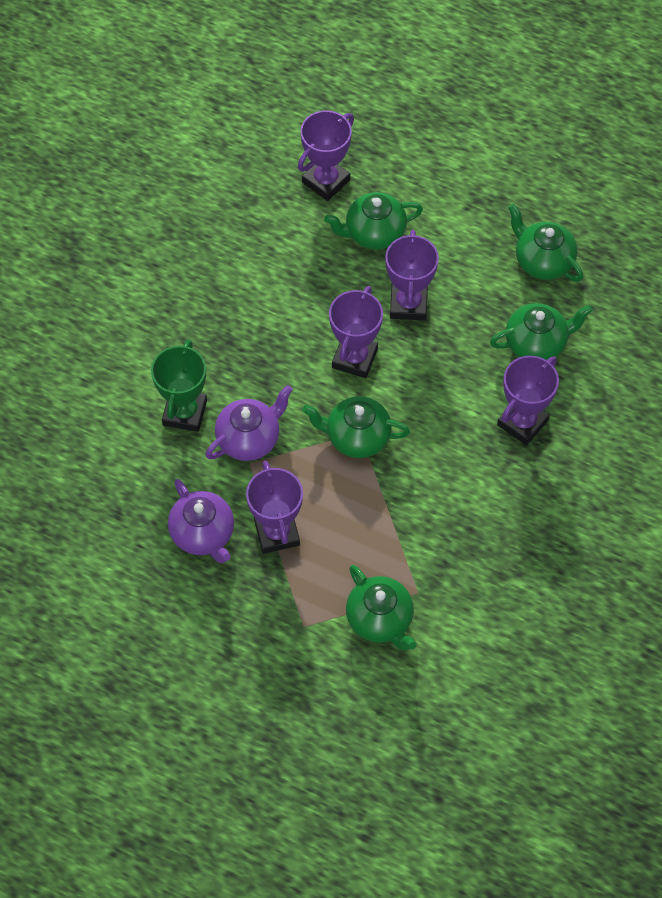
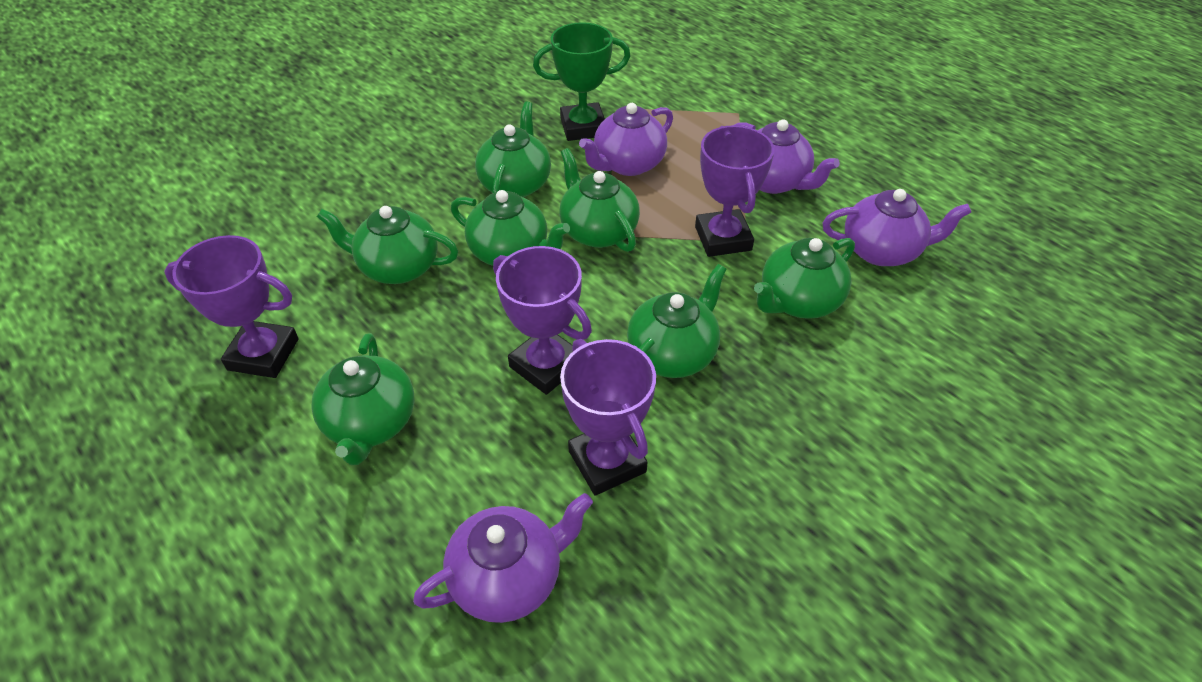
green teapot: 5 -> 7
purple teapot: 2 -> 4
purple trophy: 5 -> 4

